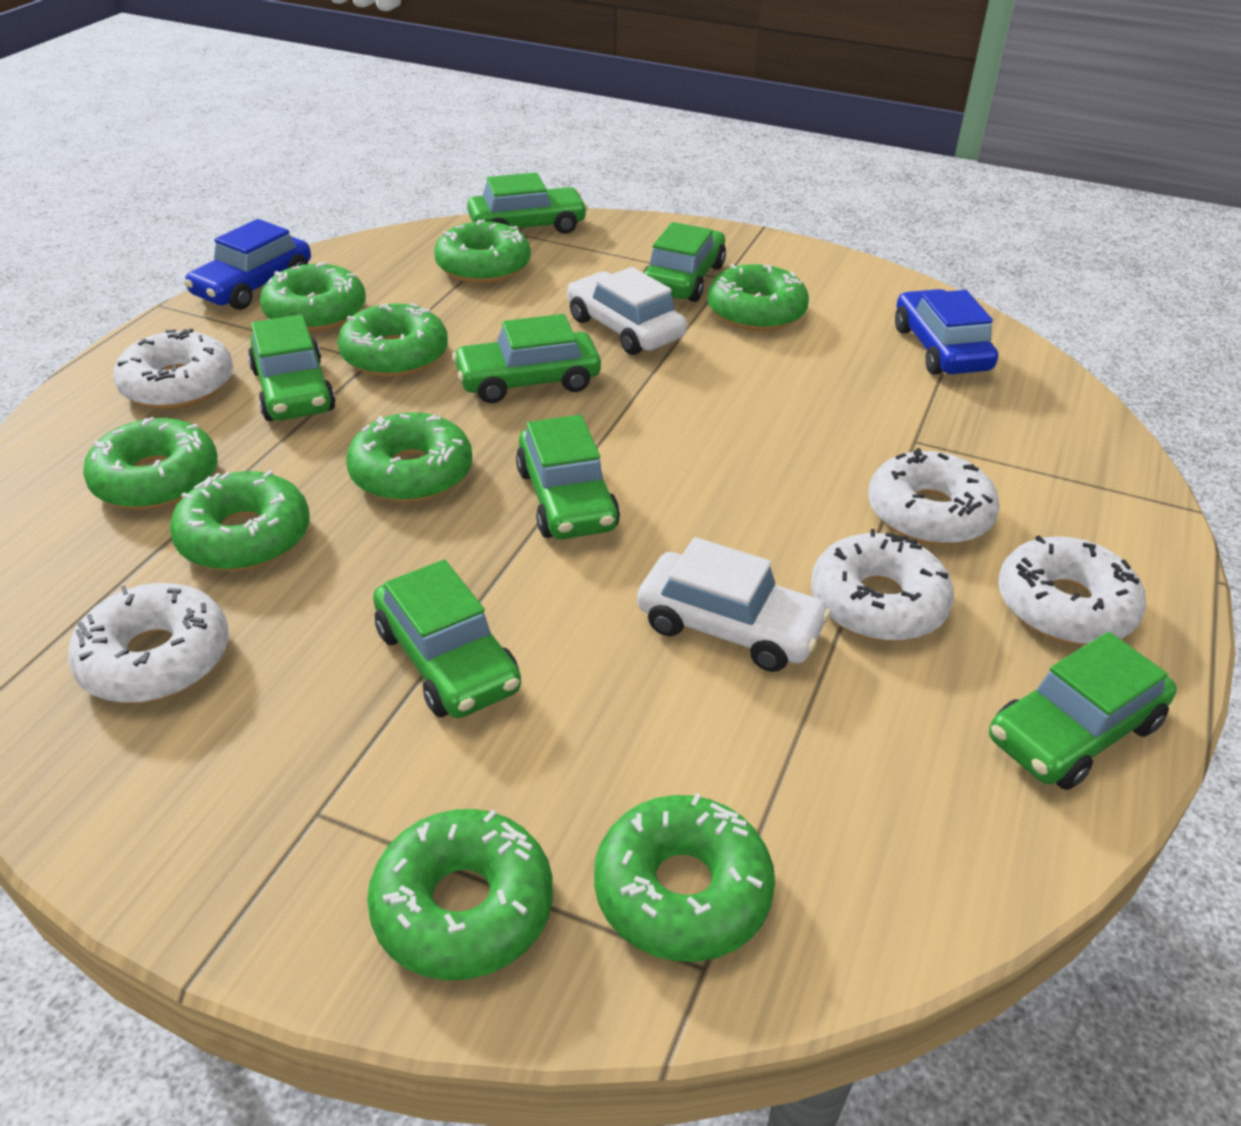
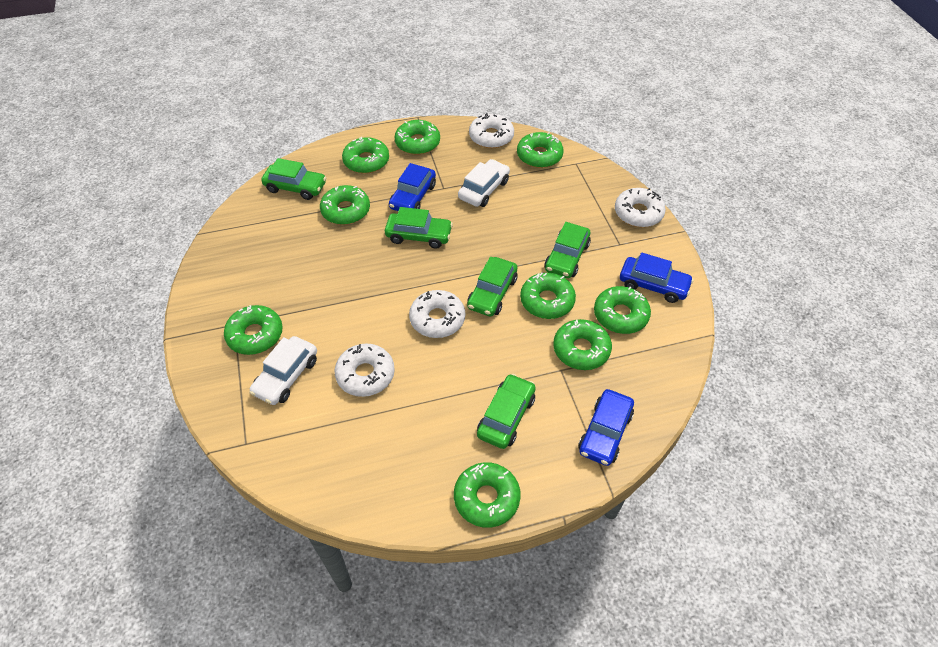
blue car: 2 -> 3
green car: 7 -> 5
white donut: 5 -> 4

